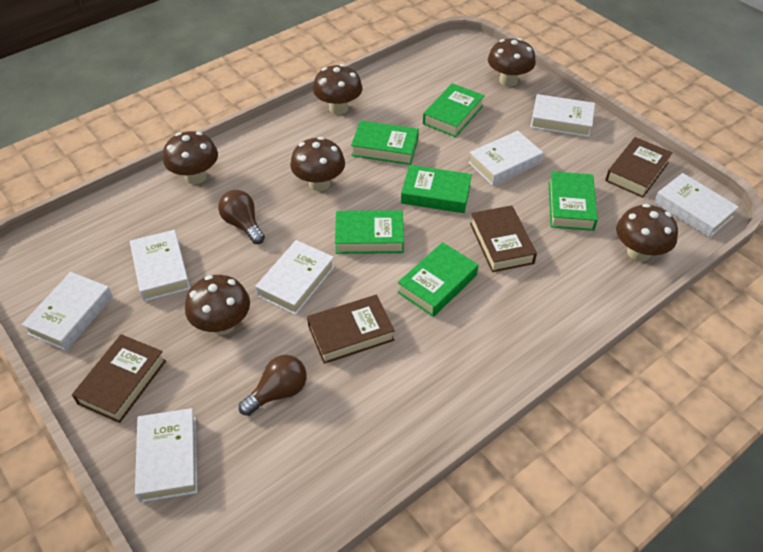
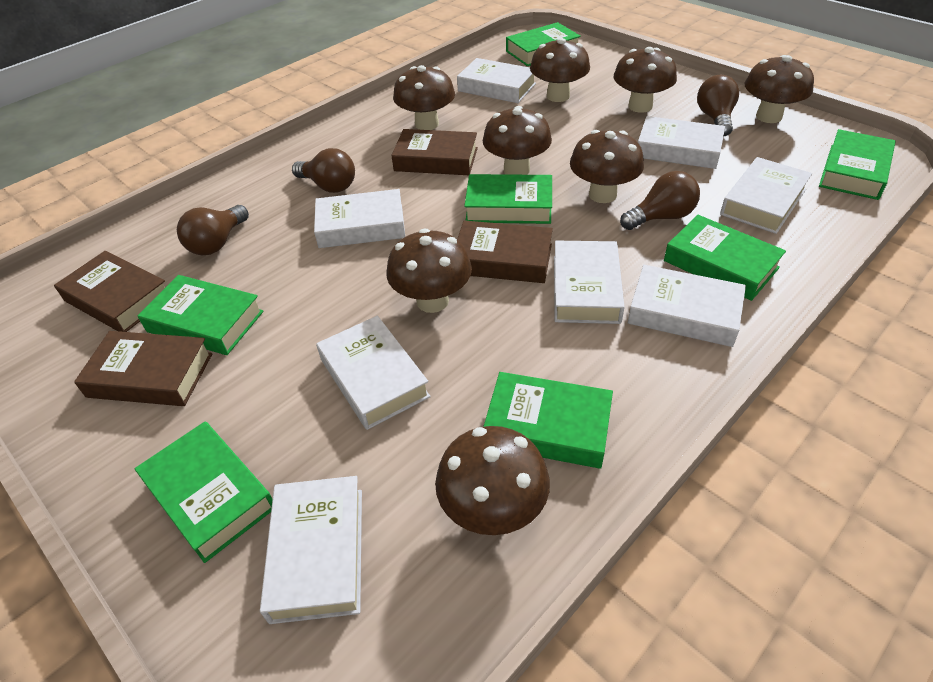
brown light bulb: 2 -> 4
brown mushroom: 6 -> 8
green book: 6 -> 7
white book: 7 -> 8

